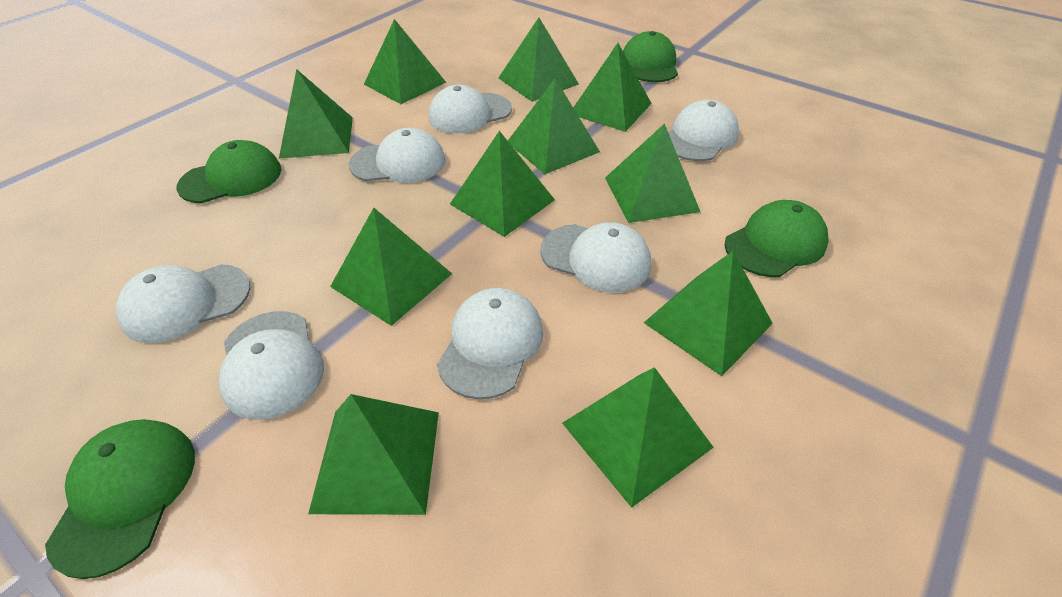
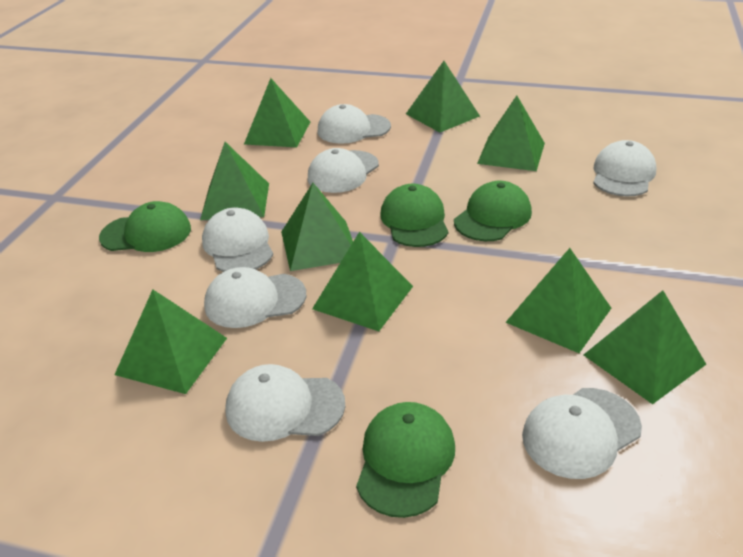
green pyramid: 11 -> 9

